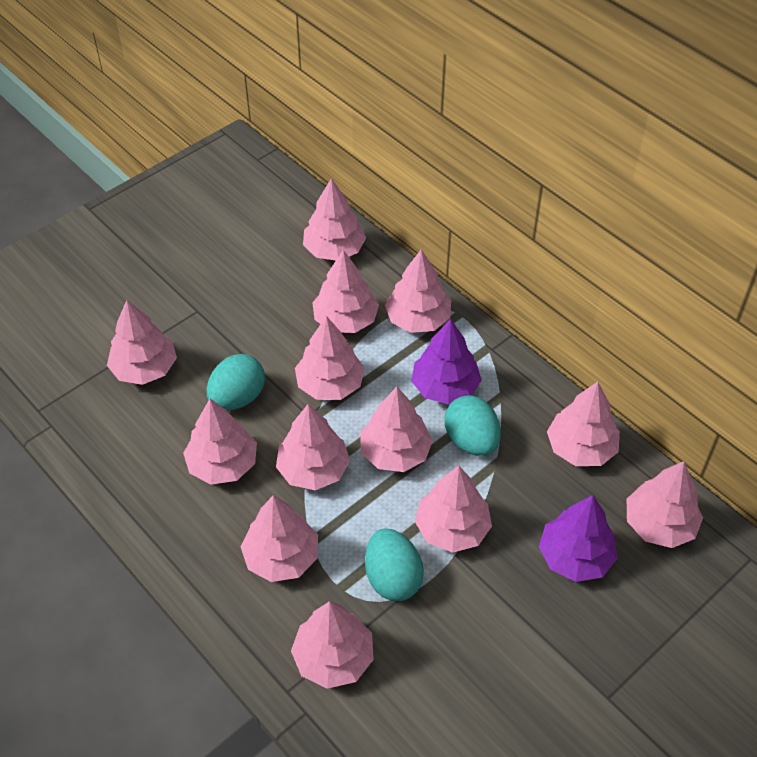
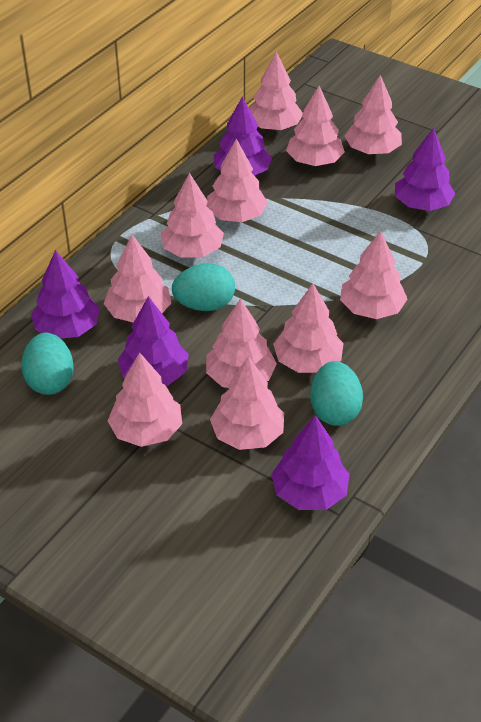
pink tree: 13 -> 11
purple tree: 2 -> 5

